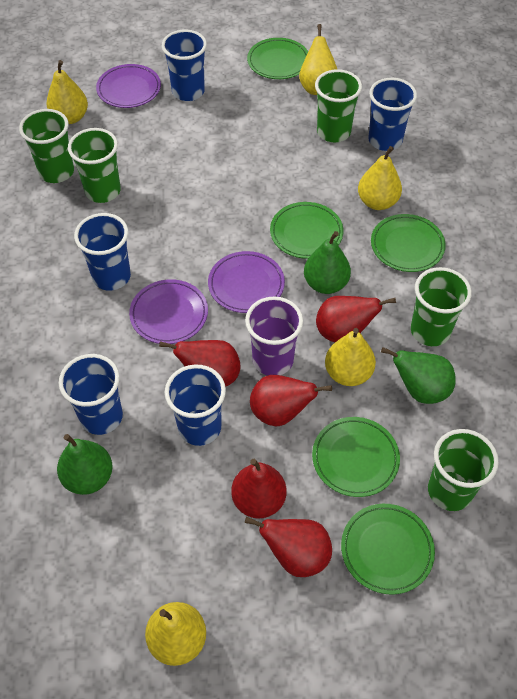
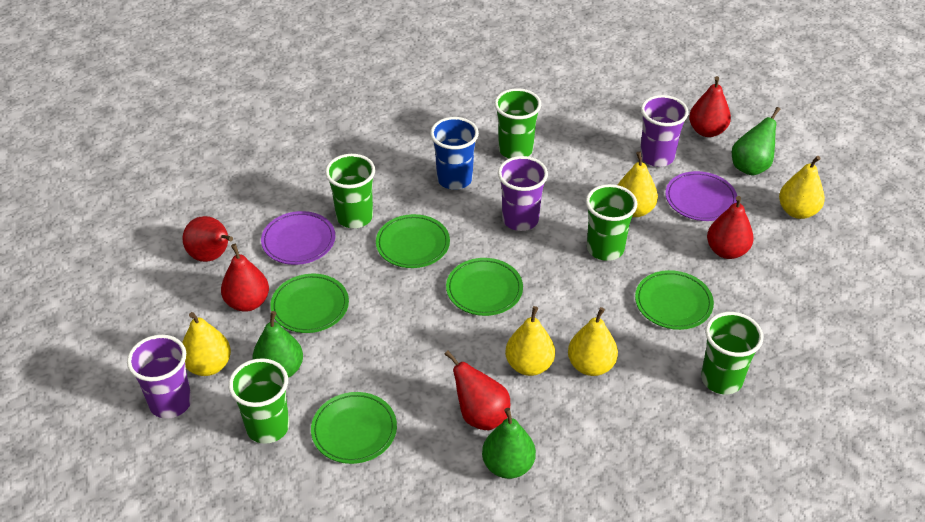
blue cup: 5 -> 1
purple cup: 1 -> 3
purple plate: 3 -> 2

